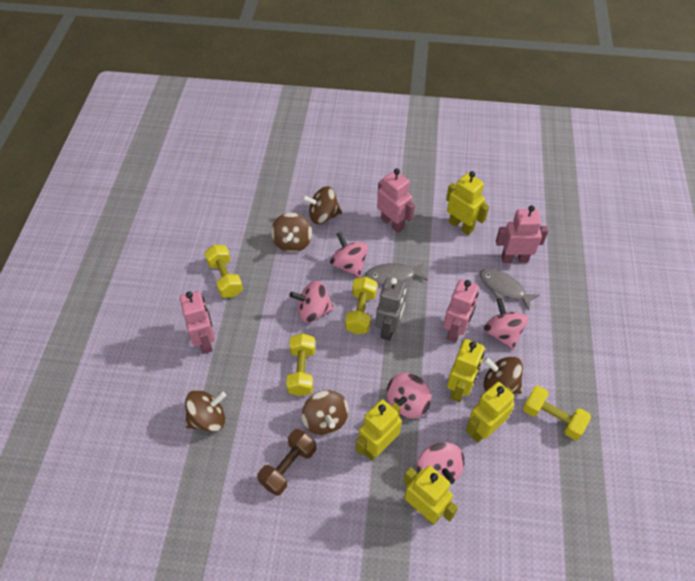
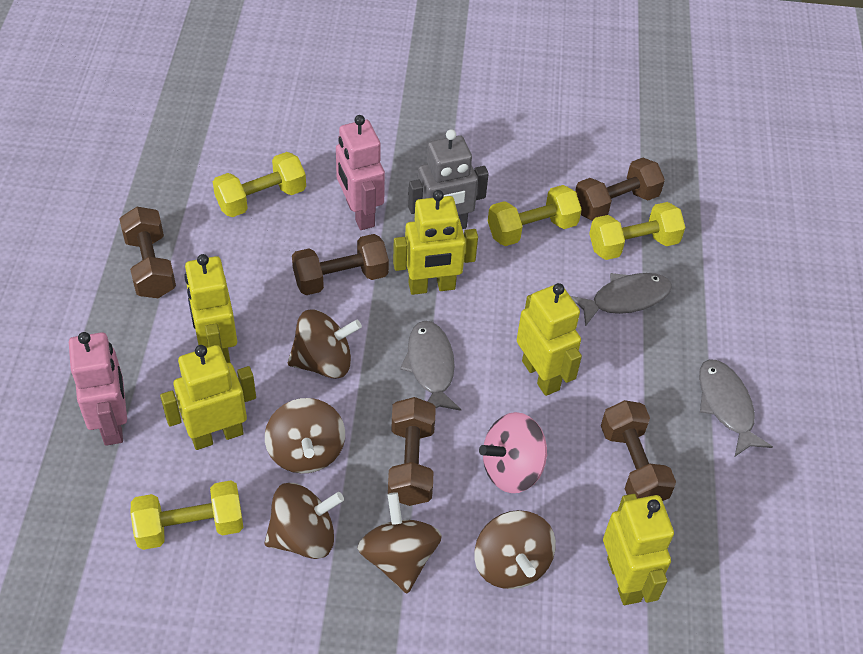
brown dumbbell: 1 -> 5
grey fish: 2 -> 3
pink robot: 4 -> 2
pink spinning top: 5 -> 1

